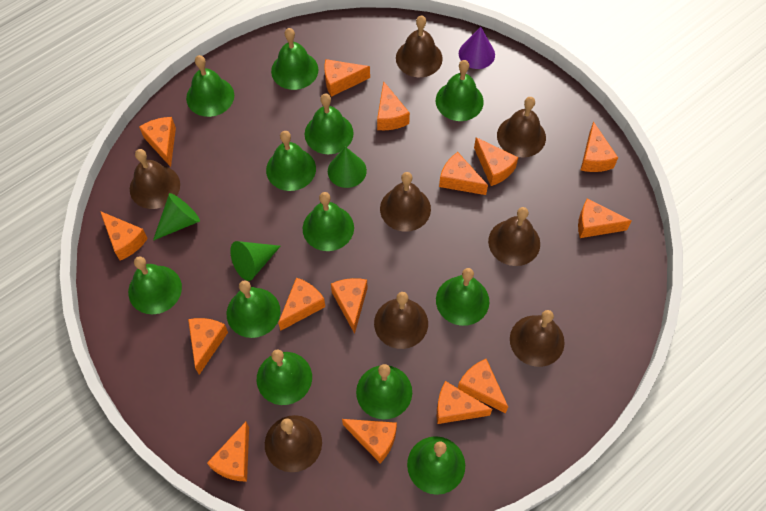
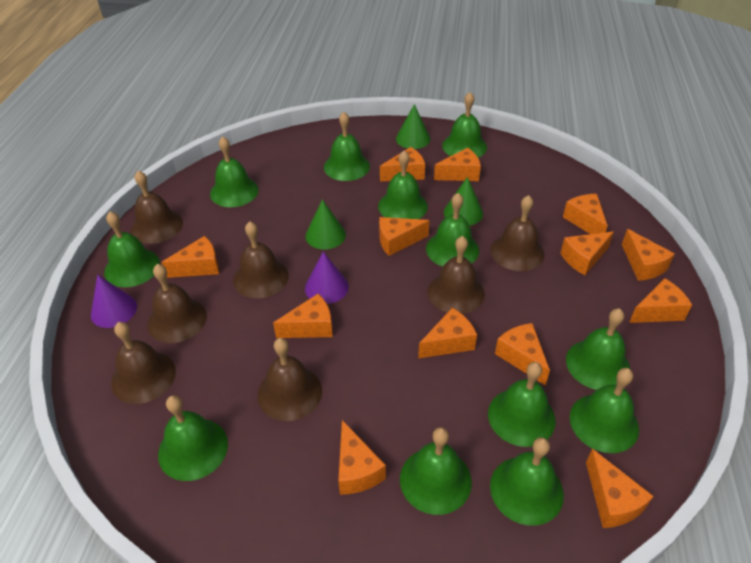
brown bell: 8 -> 7
orange cheese: 15 -> 13
purple cone: 1 -> 2

